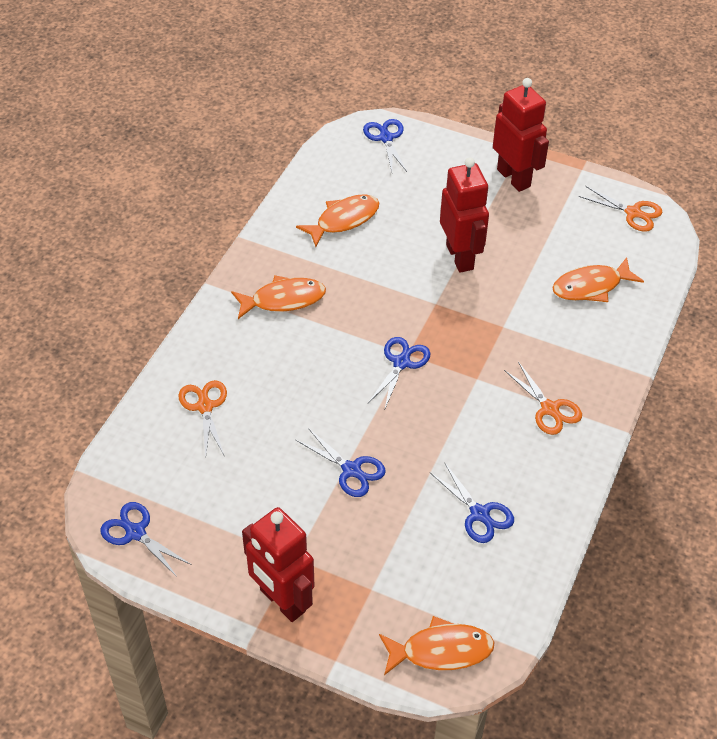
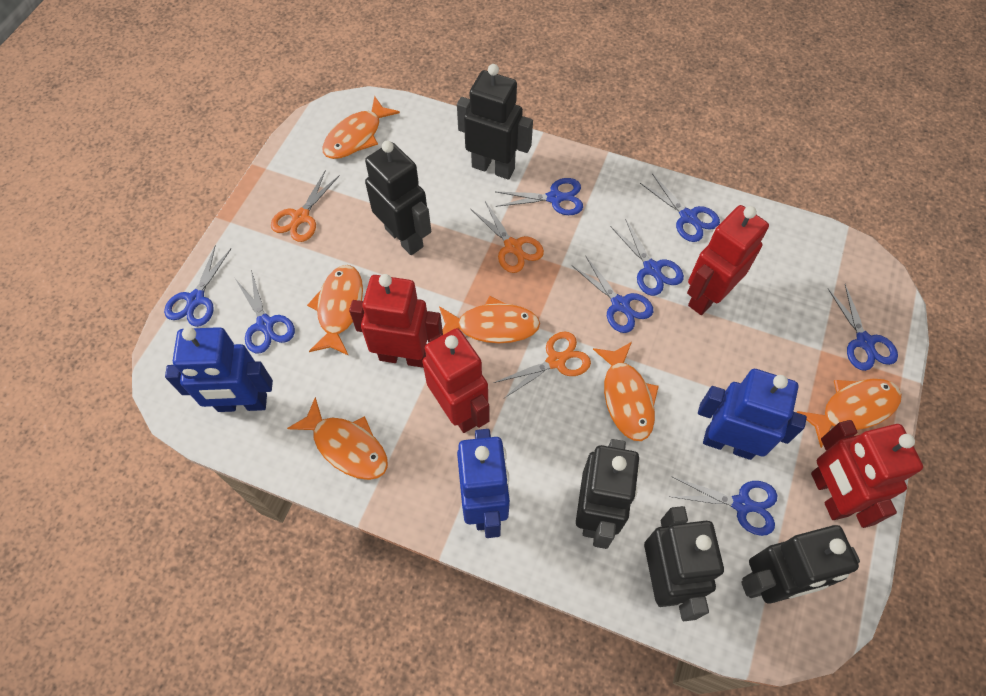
black robot: 0 -> 5
blue robot: 0 -> 3
blue scissors: 5 -> 8
orange fish: 4 -> 6
red robot: 3 -> 4

